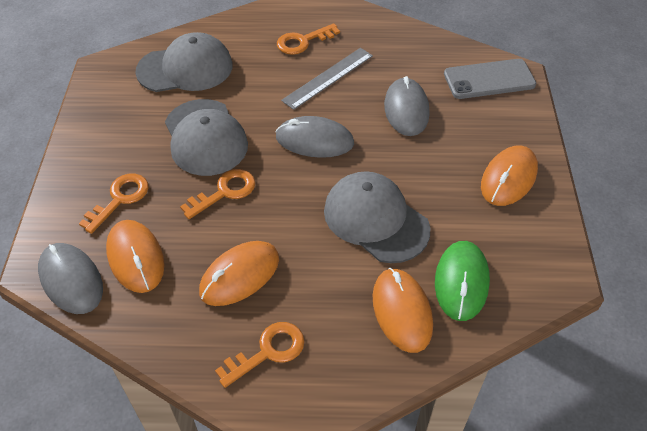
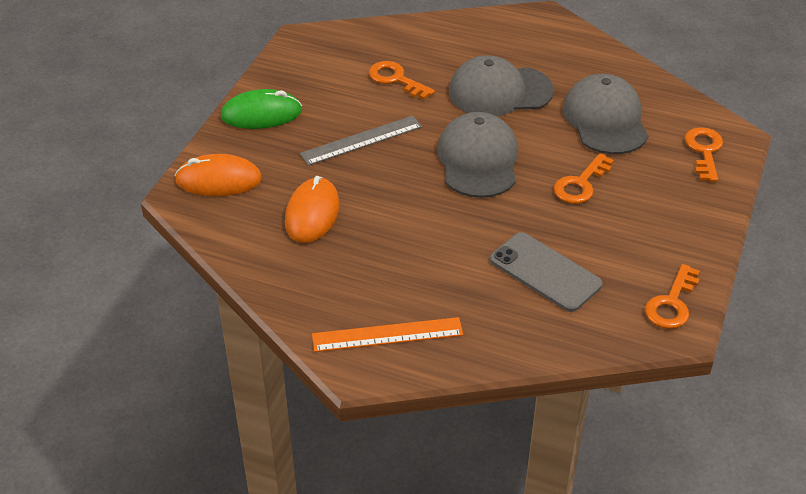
grey mouse: 3 -> 0
orange mouse: 4 -> 2
orange ruler: 0 -> 1

